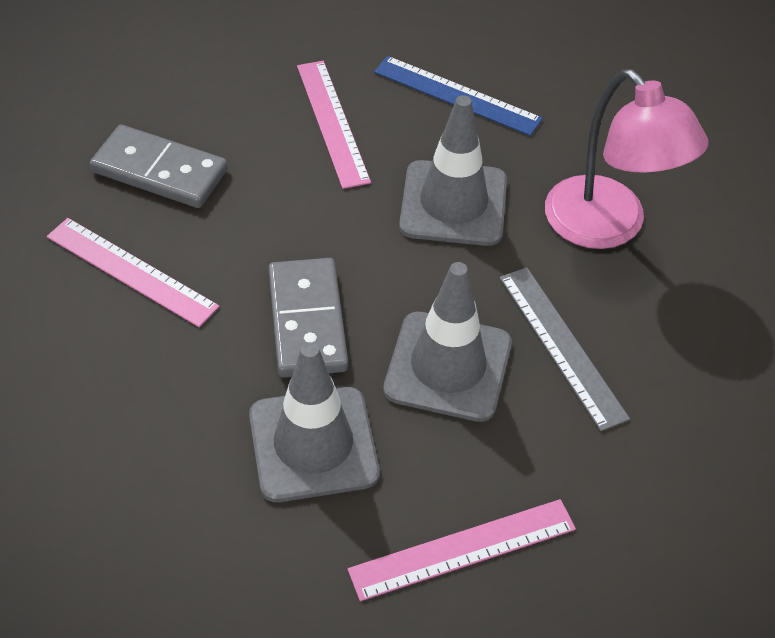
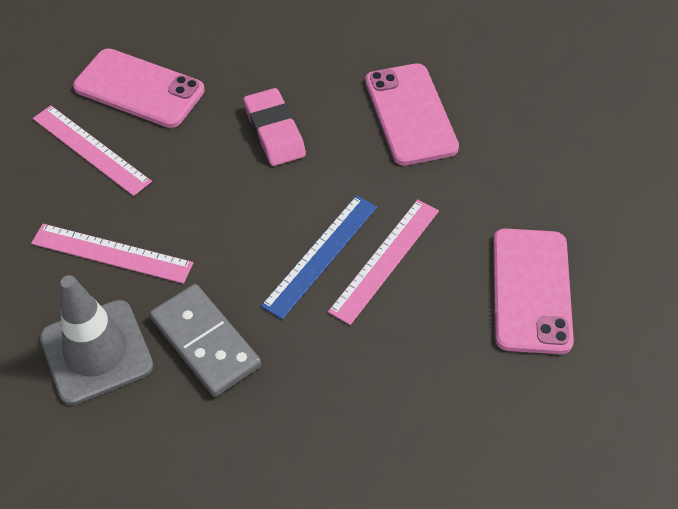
grey domino: 2 -> 1
grey ruler: 1 -> 0
grey traffic cone: 3 -> 1
pink eraser: 0 -> 1
pink lamp: 1 -> 0
pink phone: 0 -> 3

